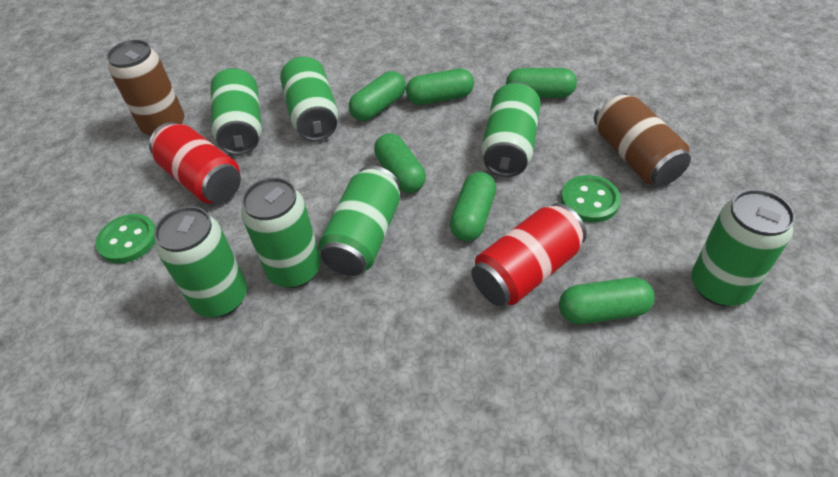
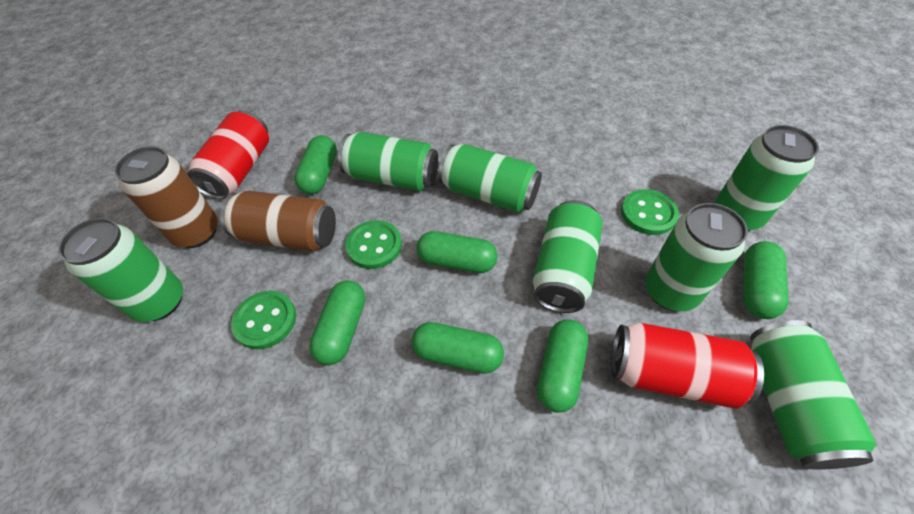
green button: 2 -> 3

